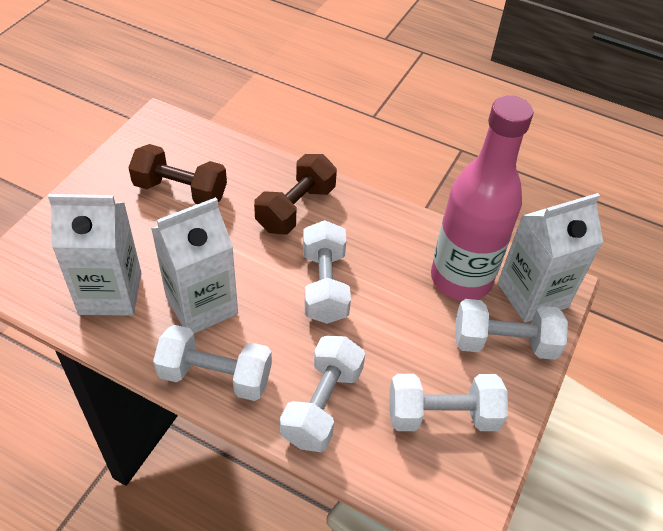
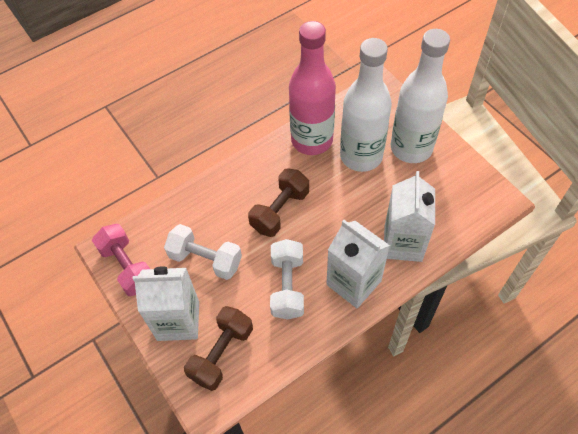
pink dumbbell: 0 -> 1
white bottle: 0 -> 2
white dumbbell: 5 -> 2

